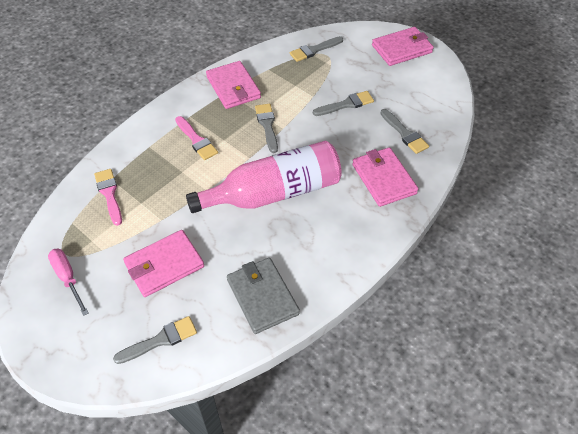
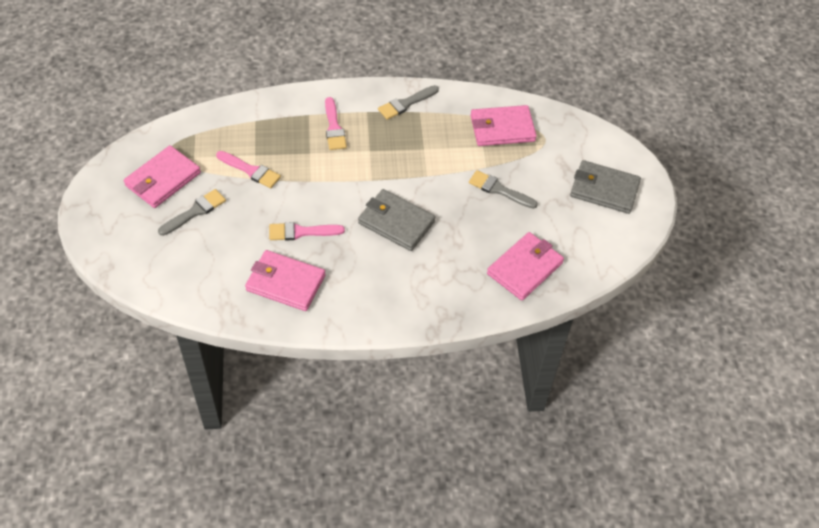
grey brush: 5 -> 3
grey wallet: 1 -> 2
pink bottle: 1 -> 0
pink brush: 2 -> 3
pink screwdriver: 1 -> 0

